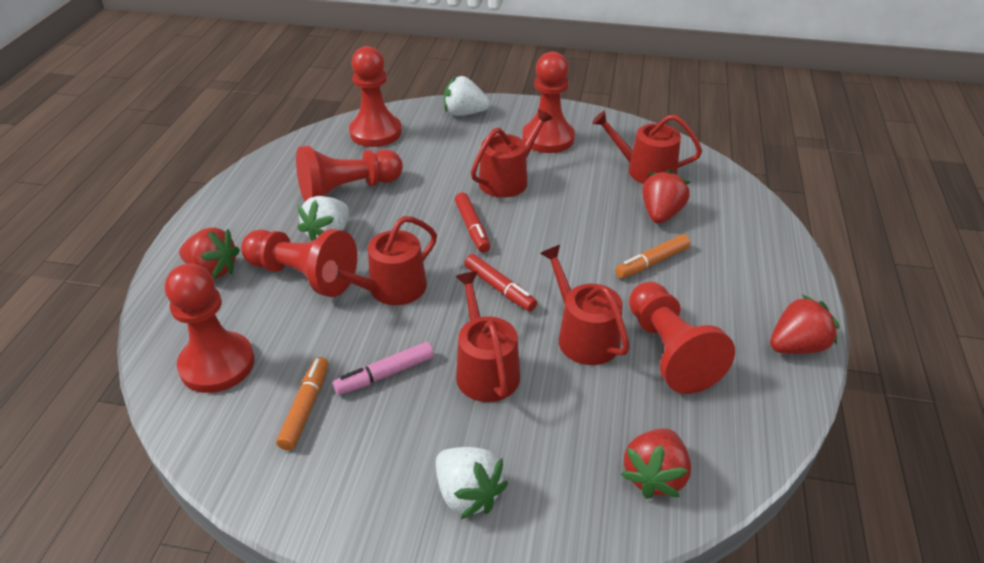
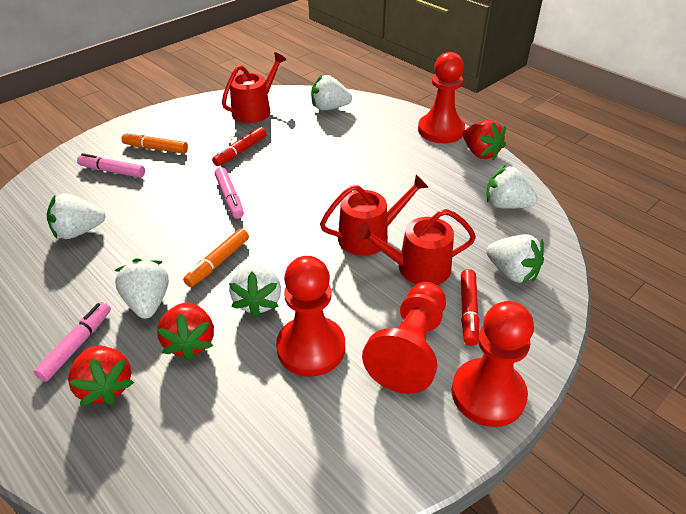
pink marker: 1 -> 3
red pawn: 6 -> 4
red strawberry: 4 -> 3
red watering can: 5 -> 3
white strawberry: 3 -> 6

